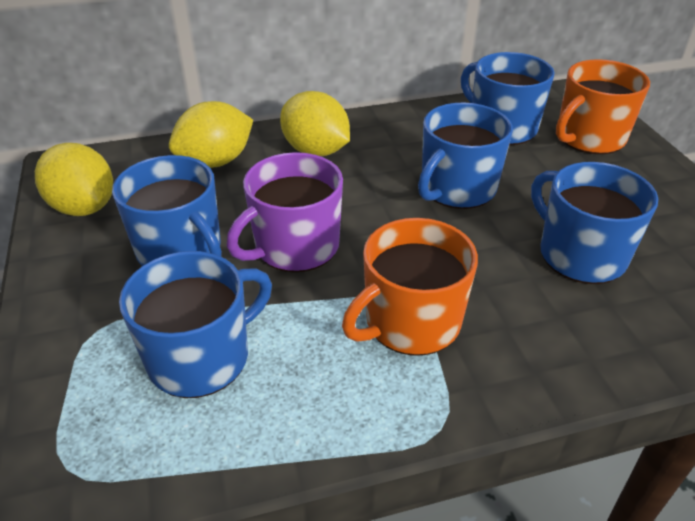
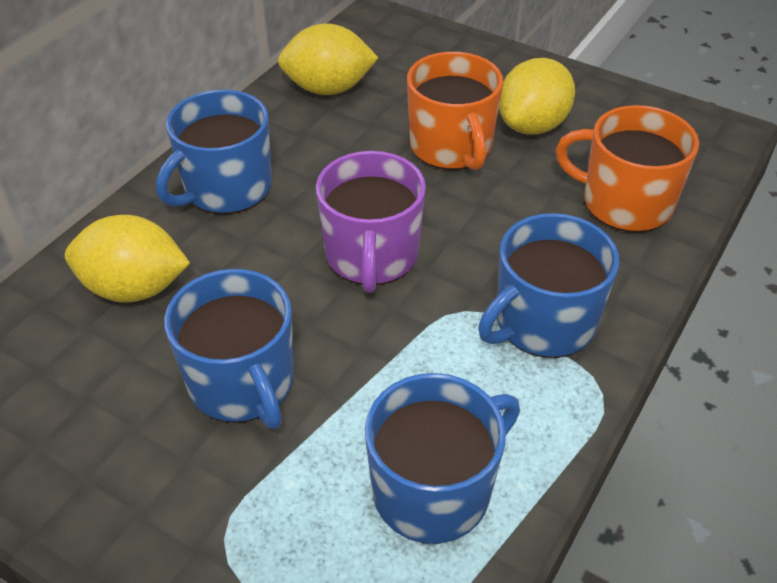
blue mug: 5 -> 4

